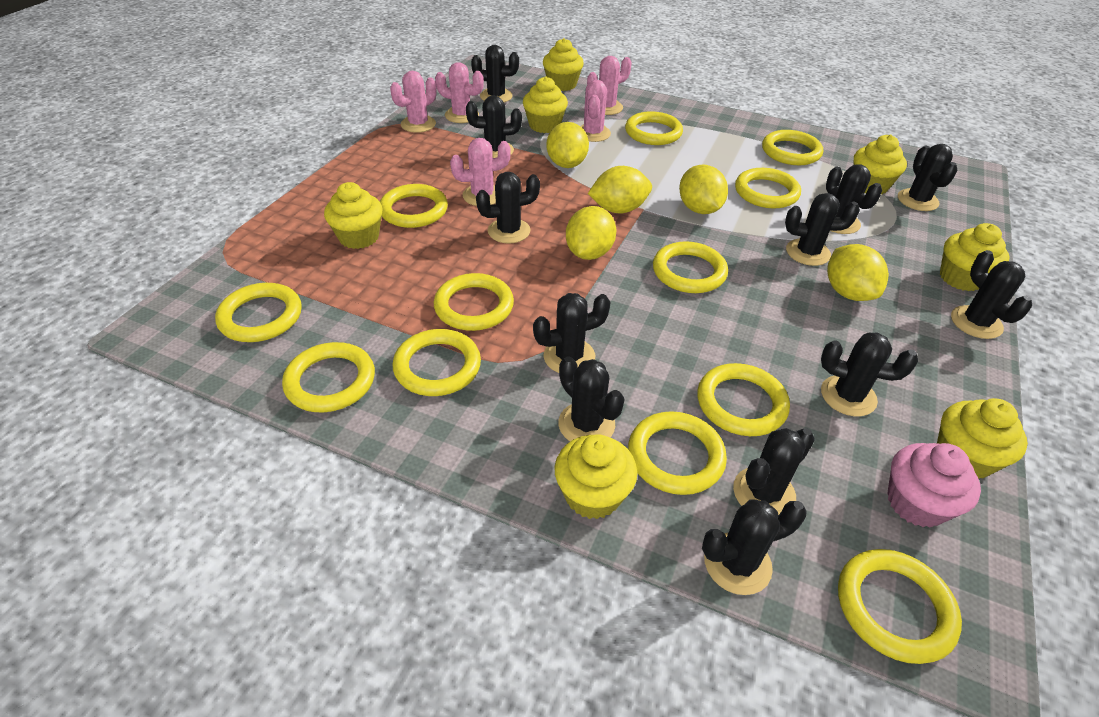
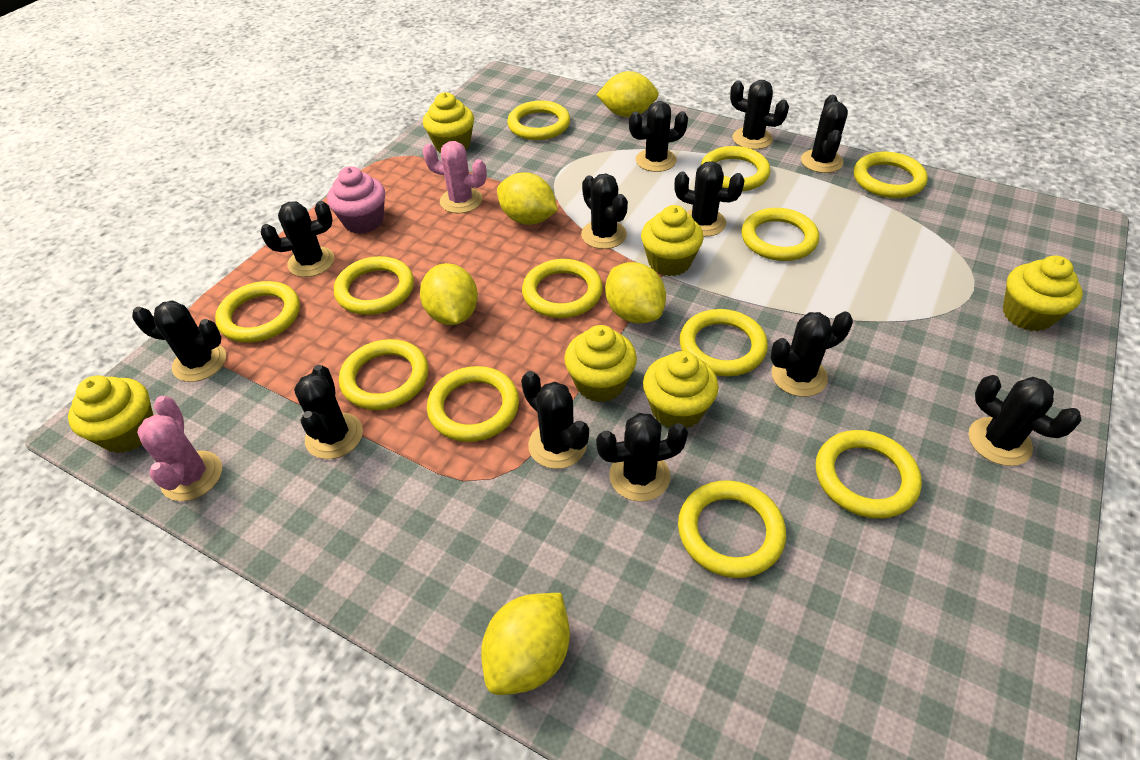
pink cactus: 5 -> 2
yellow cupcake: 7 -> 6

